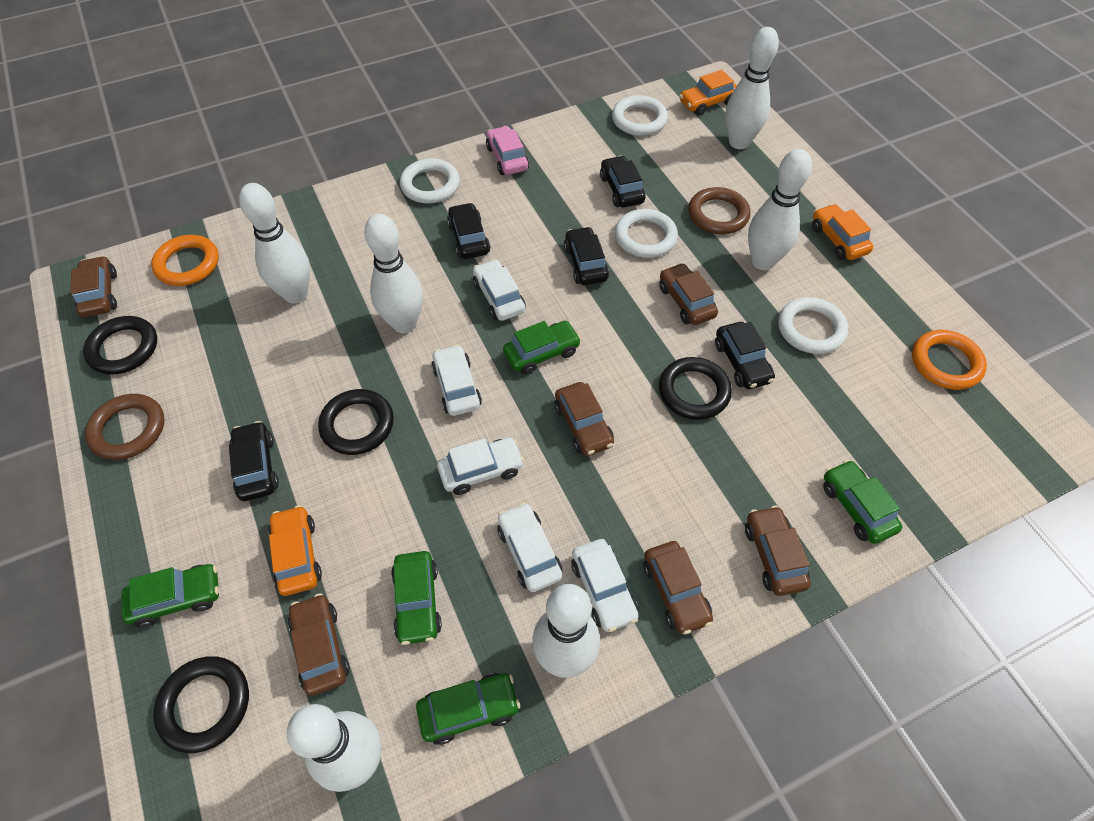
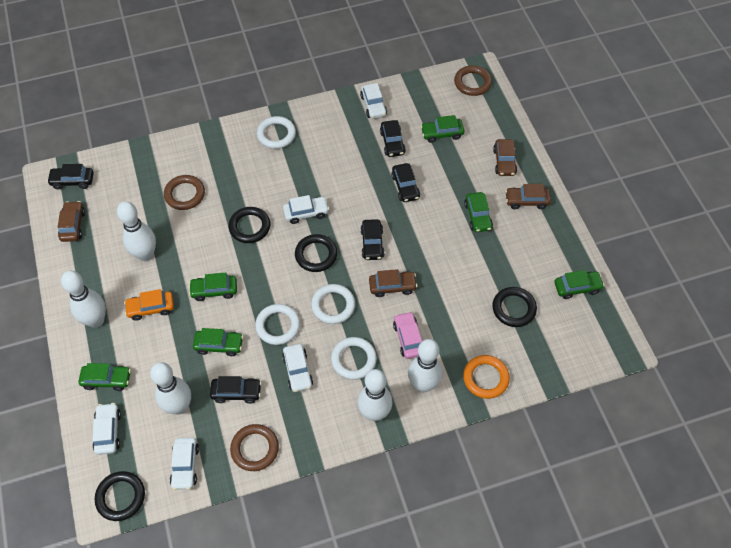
brown car: 6 -> 4
brown ring: 2 -> 3
green car: 5 -> 6
orange car: 3 -> 1
orange ring: 2 -> 1
white bowling pin: 6 -> 5

